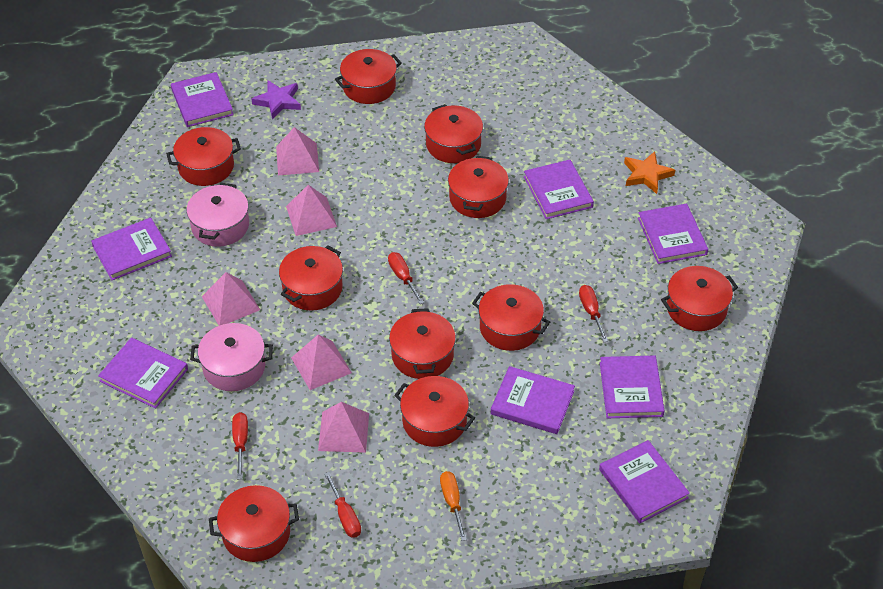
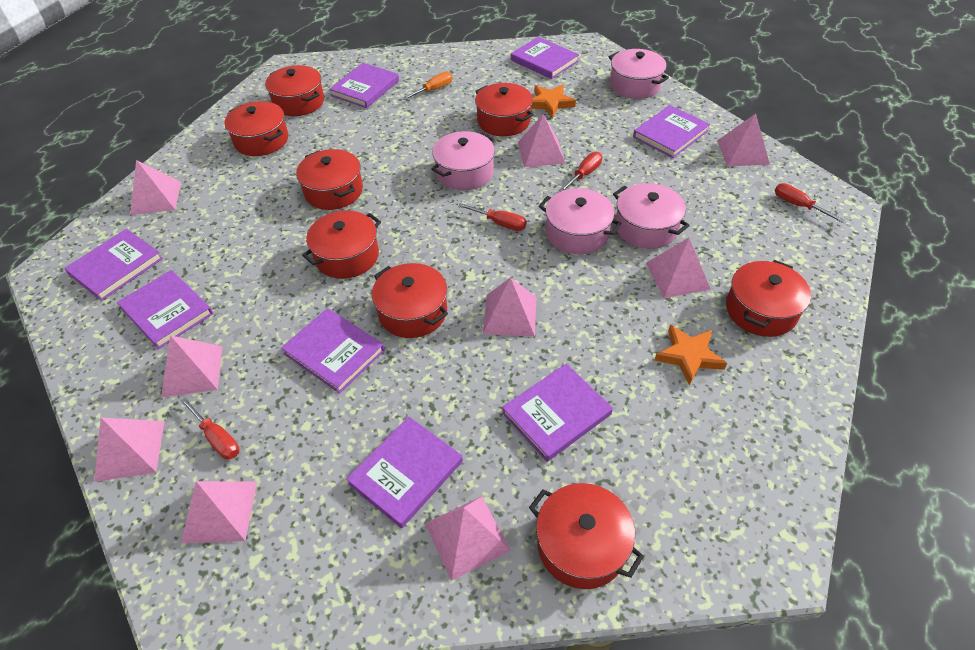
orange star: 1 -> 2
pink pot: 2 -> 4
pink pyramid: 5 -> 9
purple star: 1 -> 0
red pot: 10 -> 8

